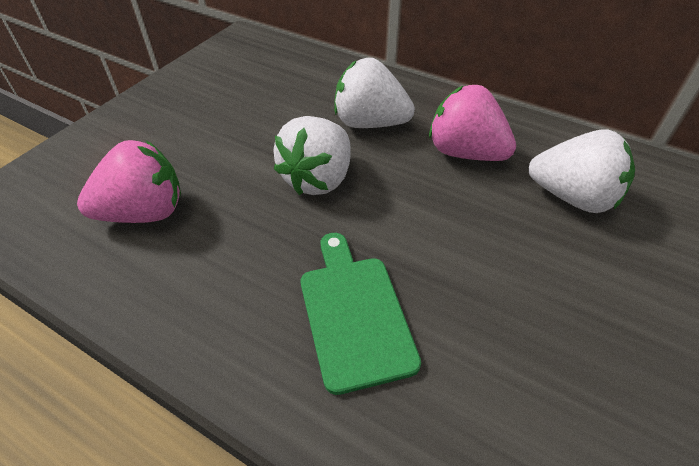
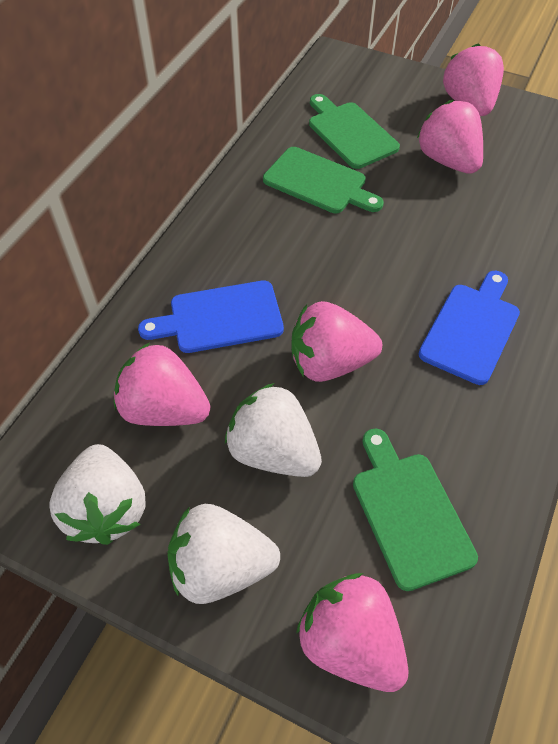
blue cutting board: 0 -> 2
green cutting board: 1 -> 3
pink strawberry: 2 -> 5

